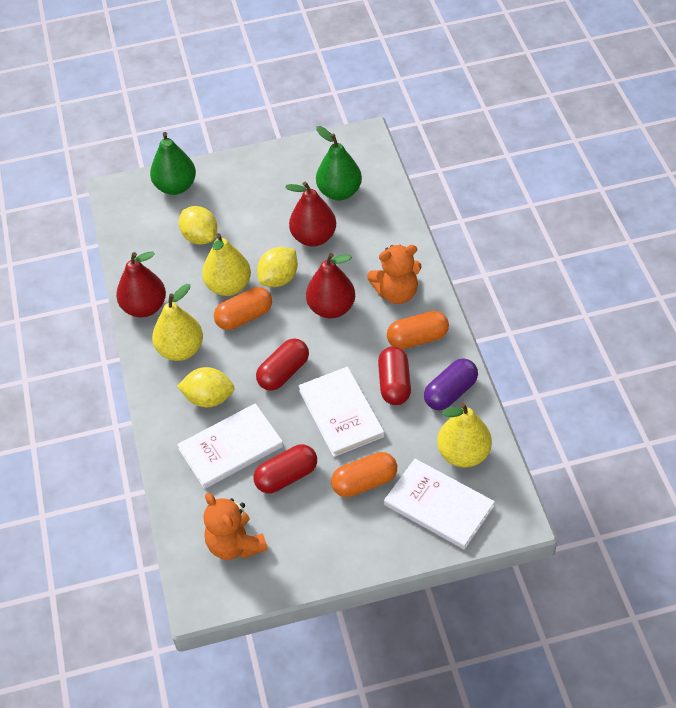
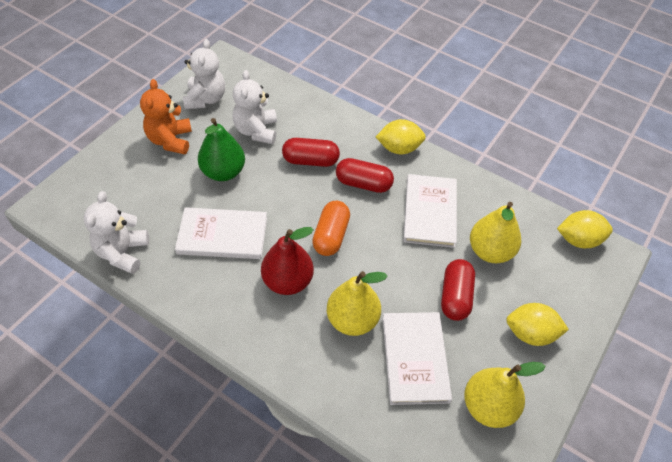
green pear: 2 -> 1
orange capsule: 3 -> 1
orange teddy bear: 2 -> 1
purple capsule: 1 -> 0
red pear: 3 -> 1
white teddy bear: 0 -> 3

